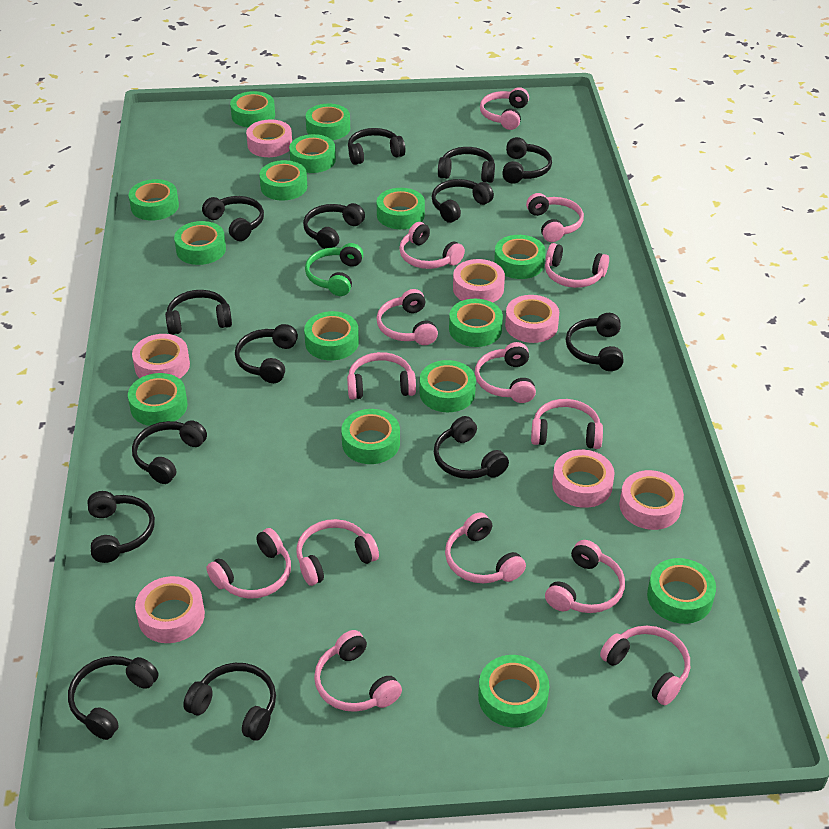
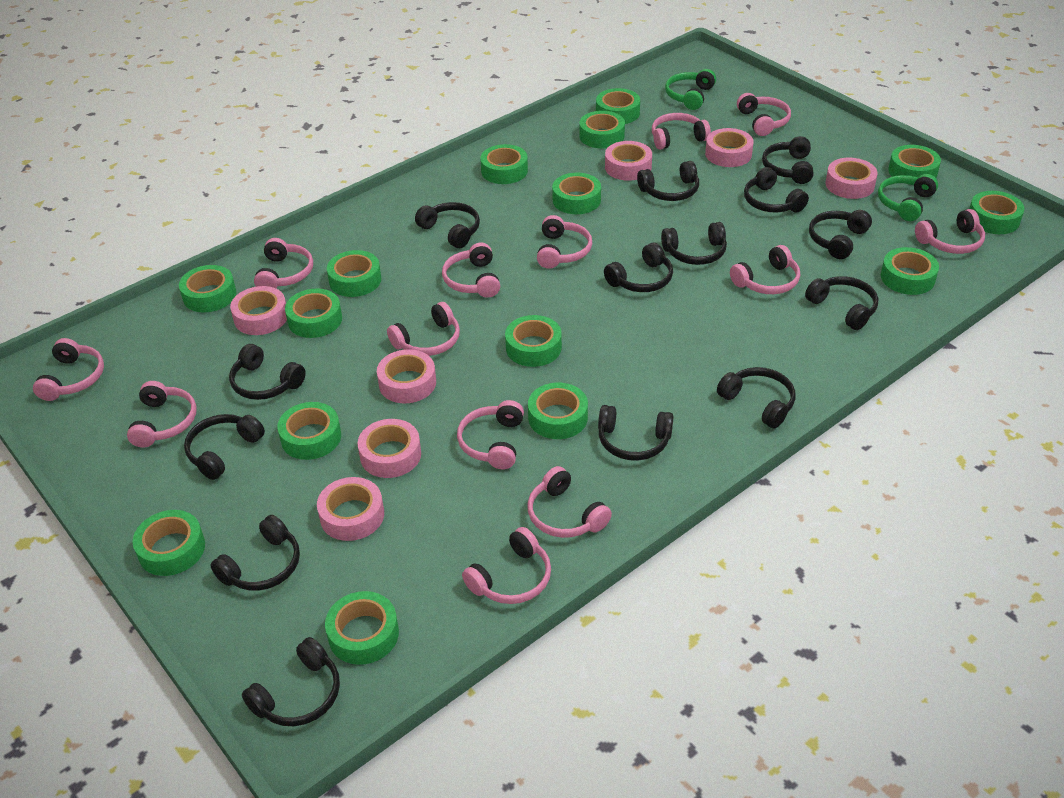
green headphones: 1 -> 2
pink headphones: 14 -> 13

